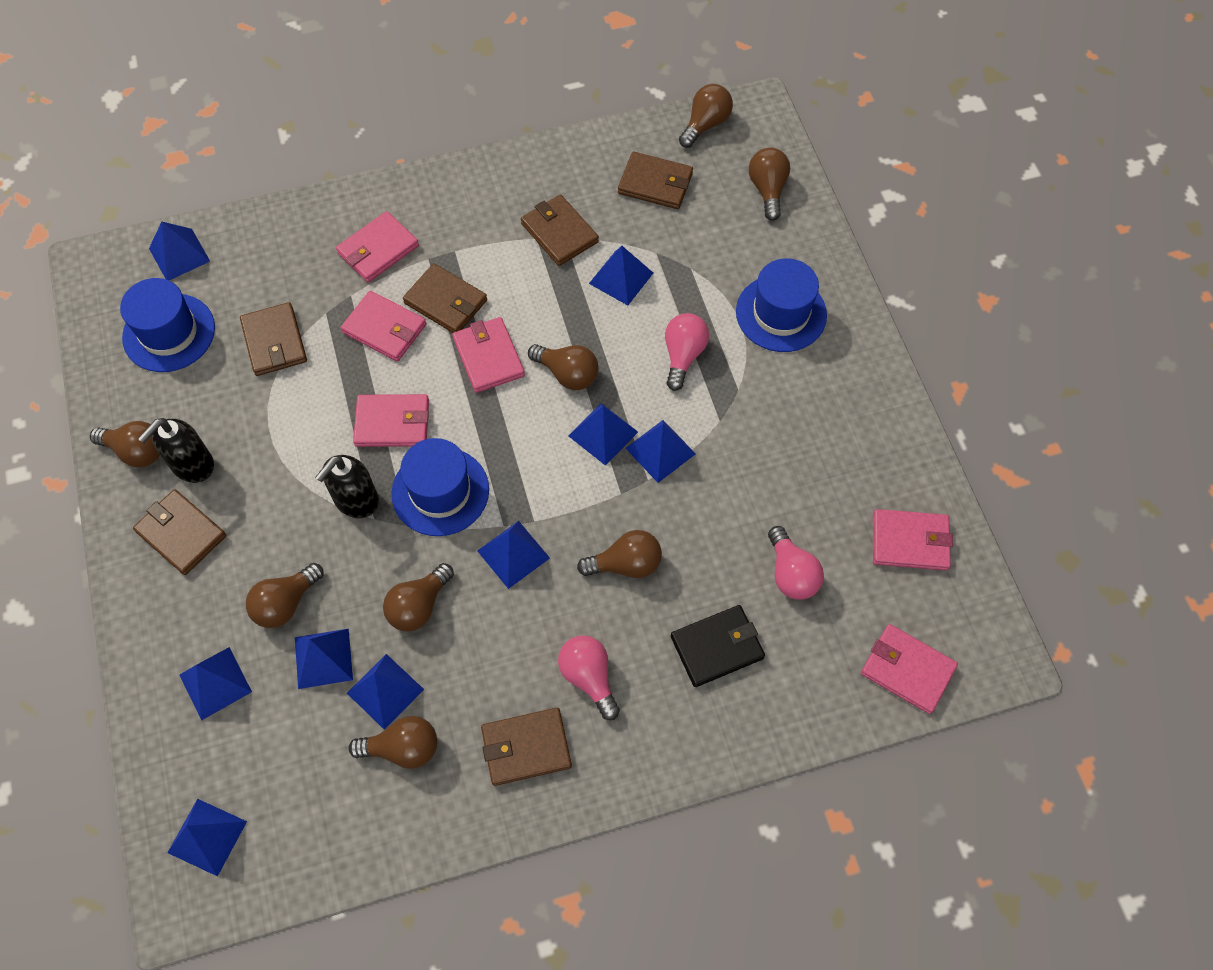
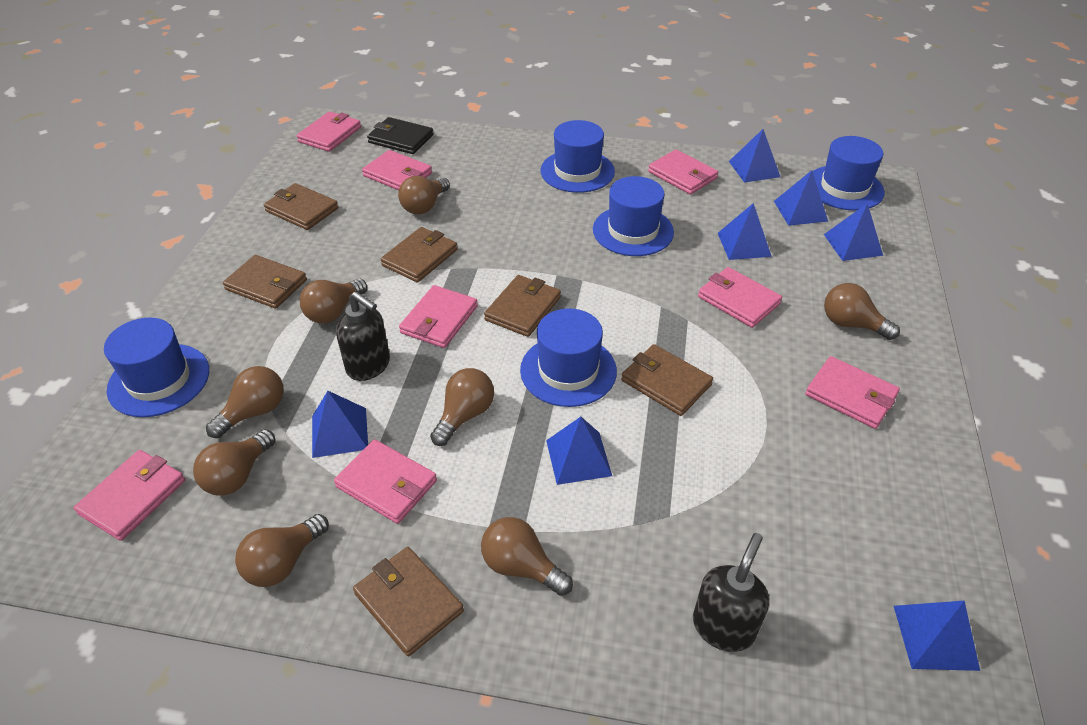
blue hat: 3 -> 5
blue pyramid: 9 -> 7
pink light bulb: 3 -> 0
pink wallet: 6 -> 8

